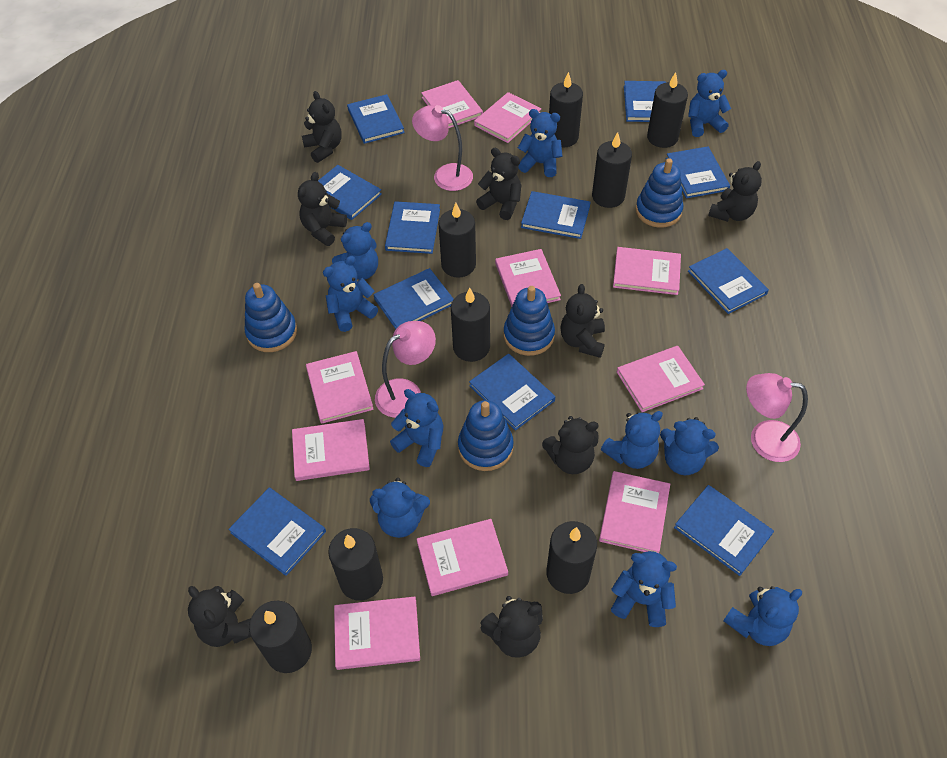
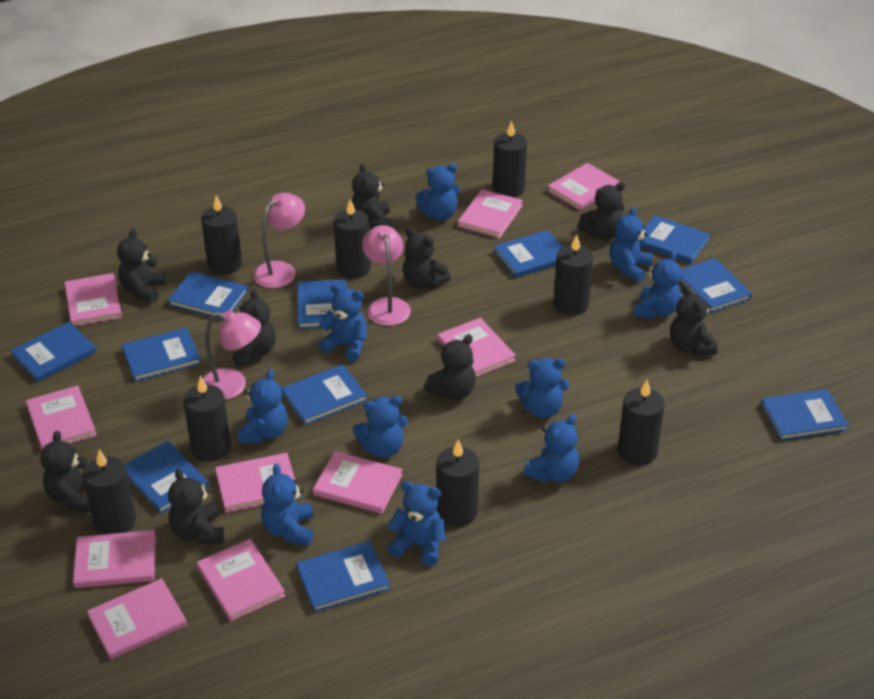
black teddy bear: 8 -> 9
blue stacking toy: 4 -> 0

